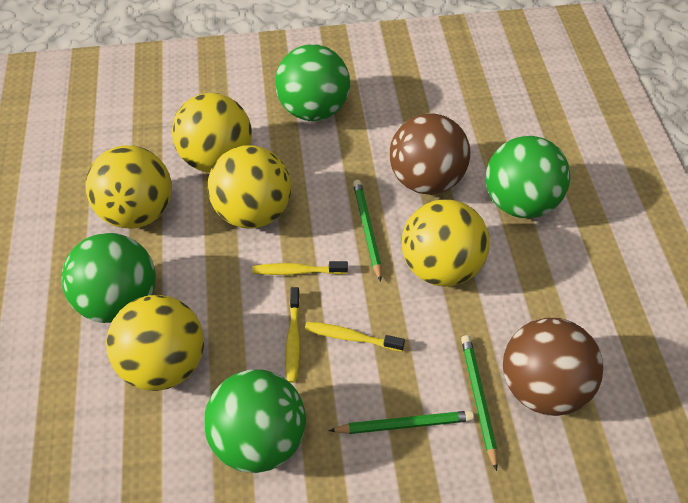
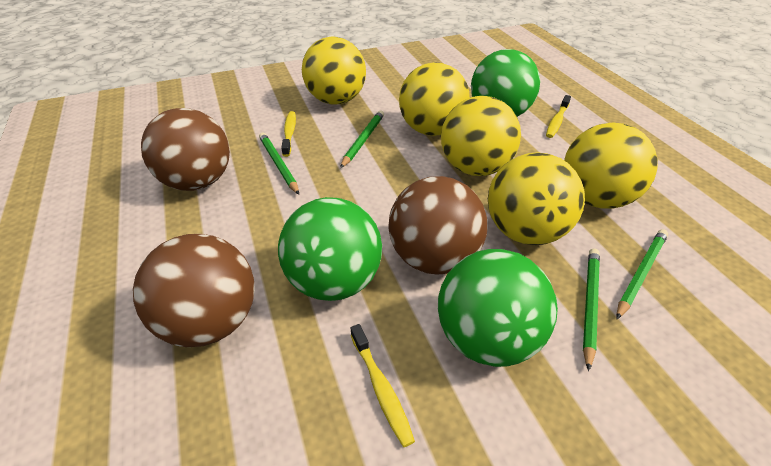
brown ball: 2 -> 3
green ball: 4 -> 3
green pencil: 3 -> 4

